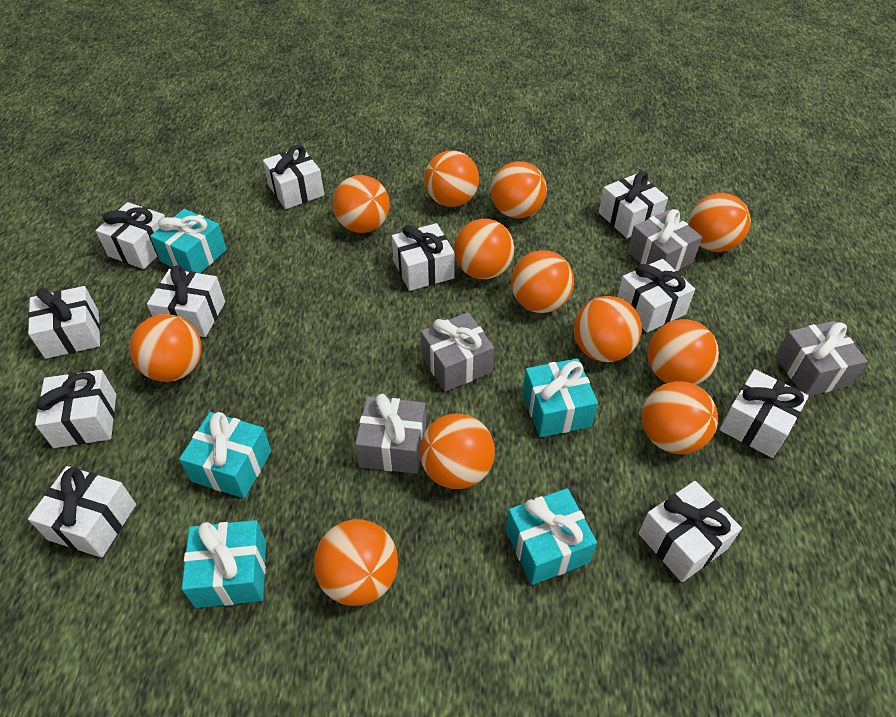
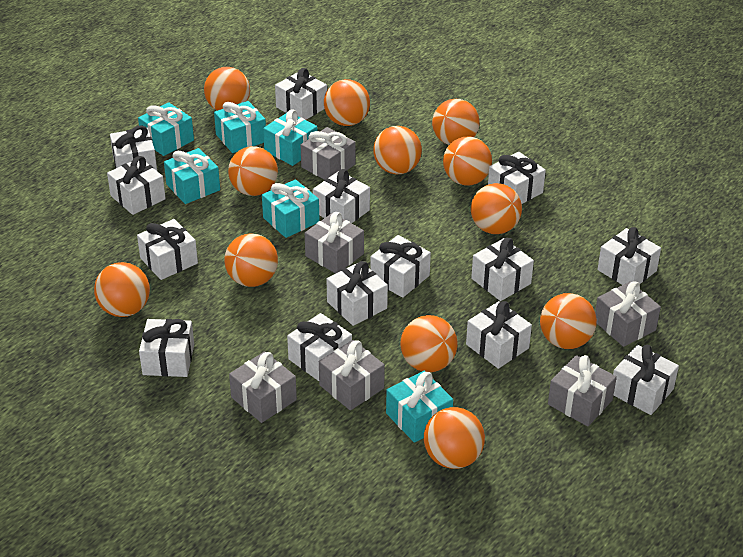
grey gift: 4 -> 6
turquoise gift: 5 -> 6
white gift: 11 -> 14

